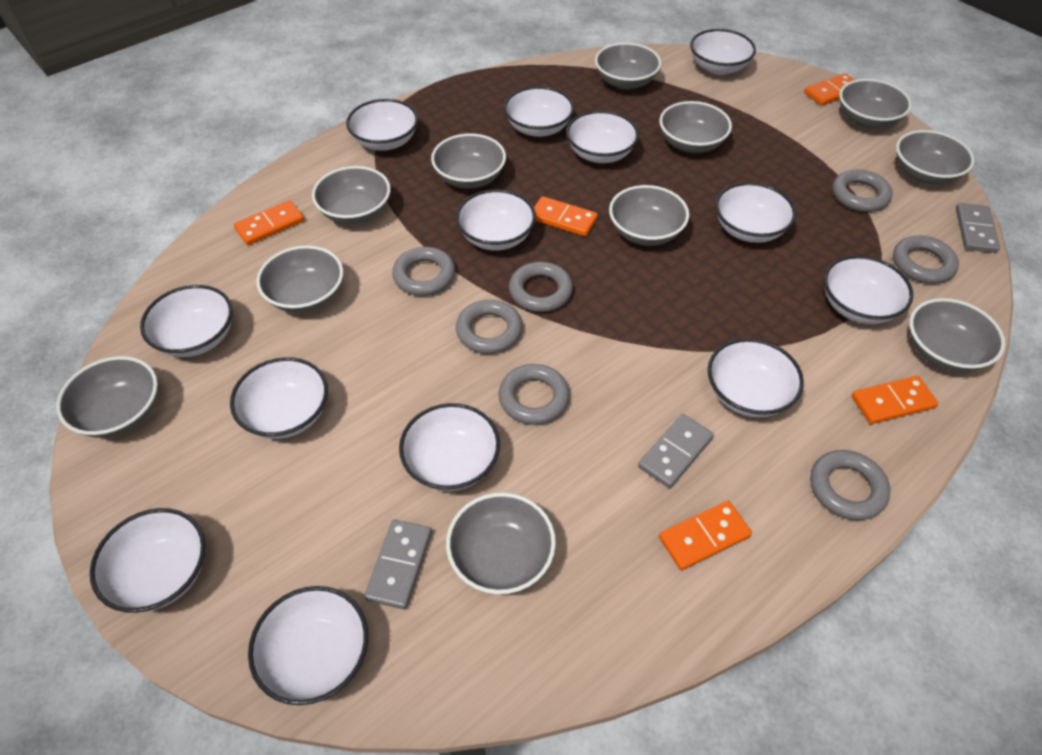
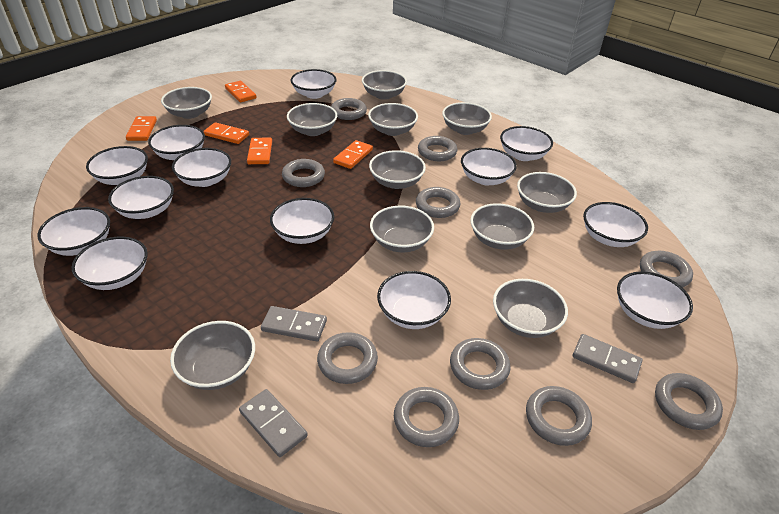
grey ring: 7 -> 10

